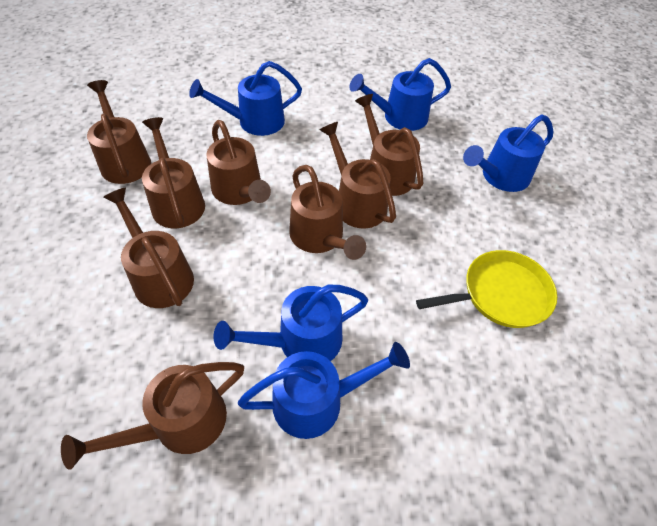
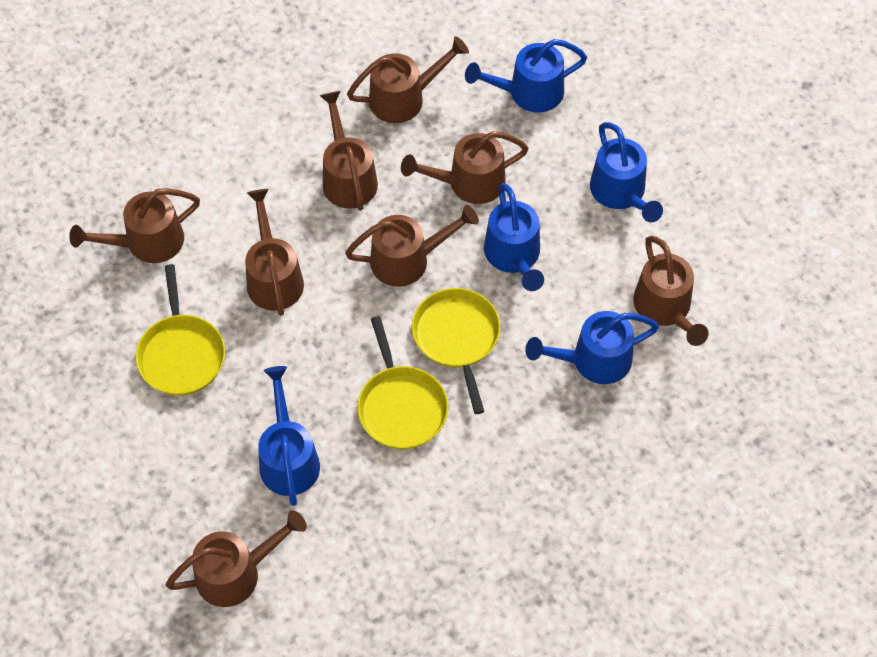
yellow pan: 1 -> 3

